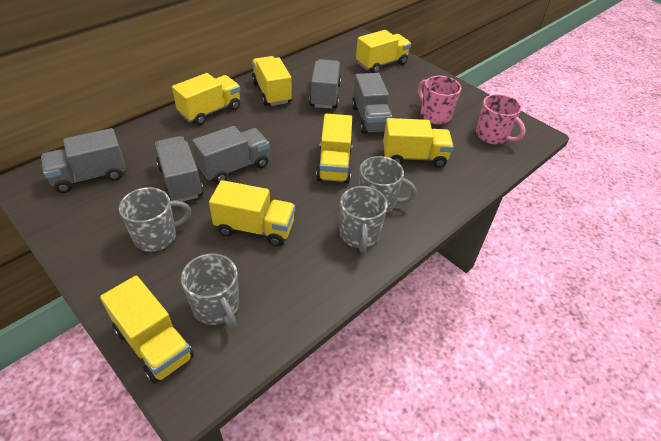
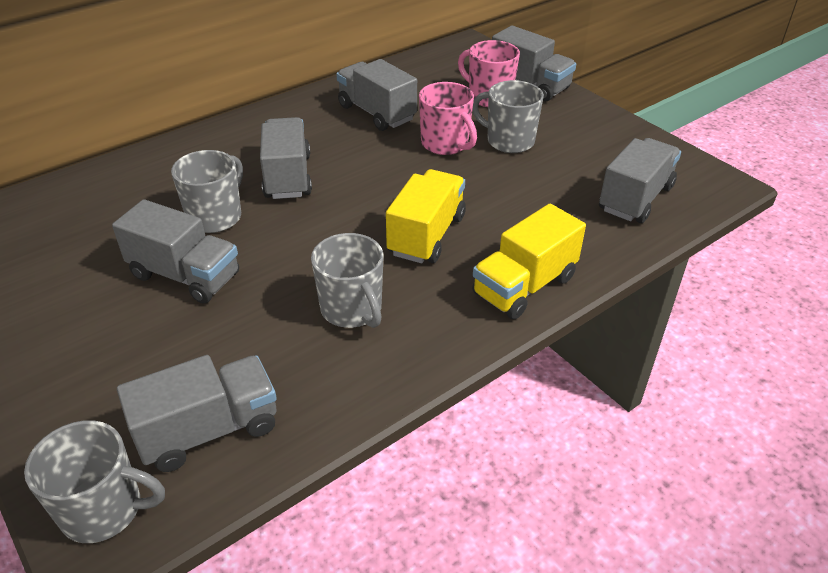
grey truck: 5 -> 6
yellow truck: 7 -> 2

